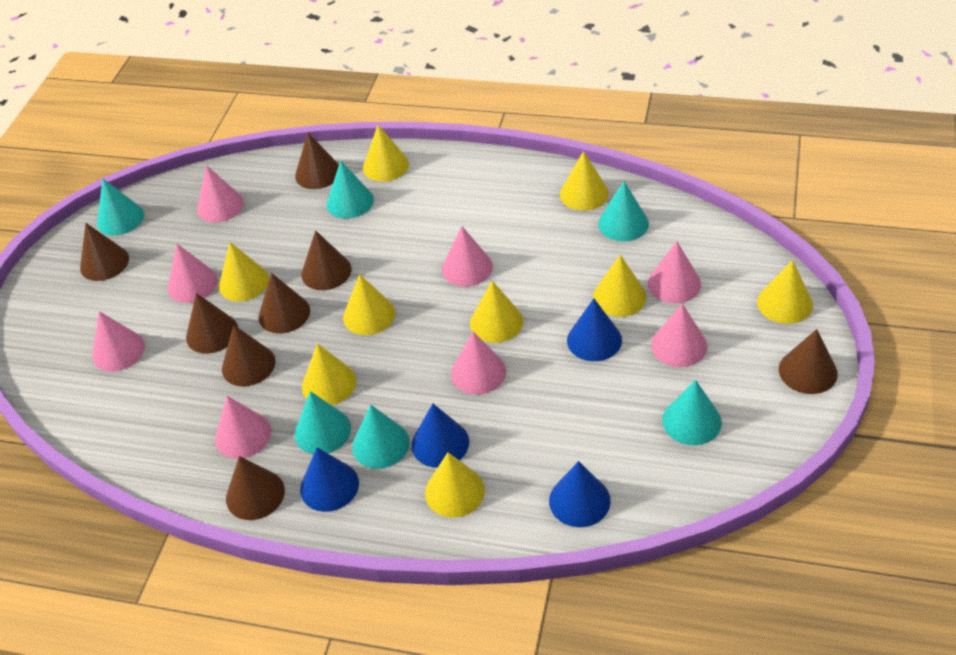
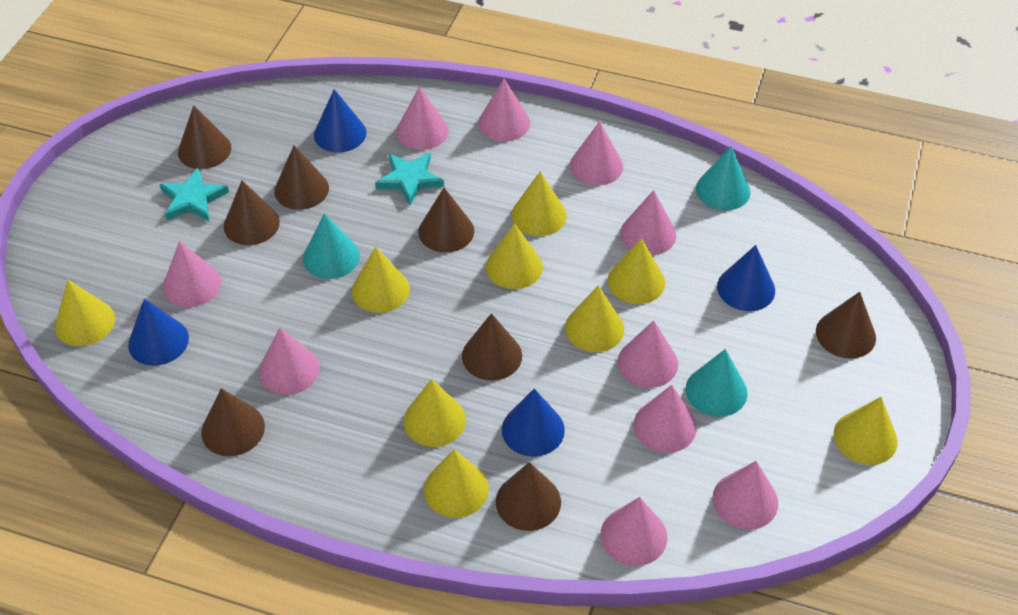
pink cone: 8 -> 10
turquoise cone: 6 -> 3
turquoise star: 0 -> 2

